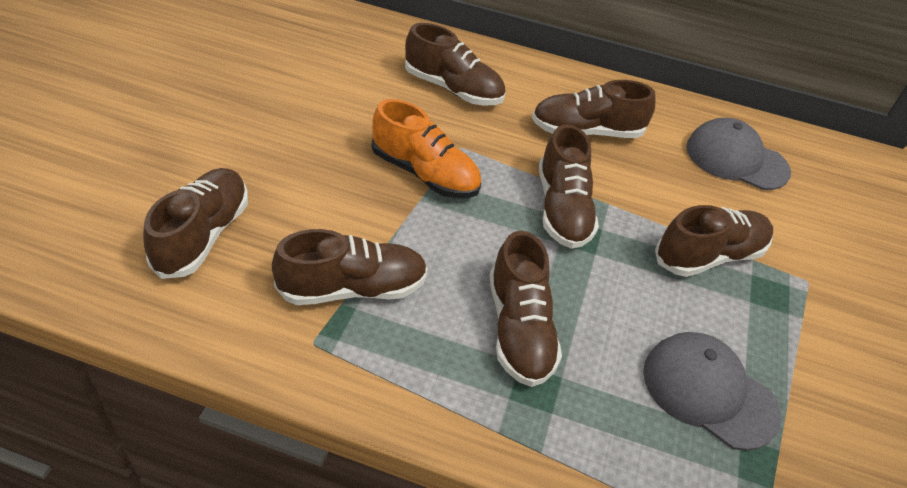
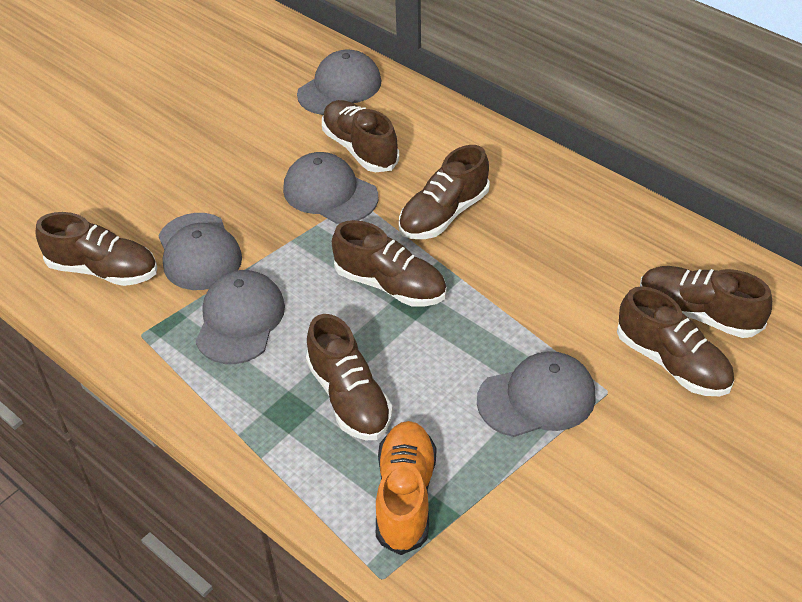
grey cap: 2 -> 5

